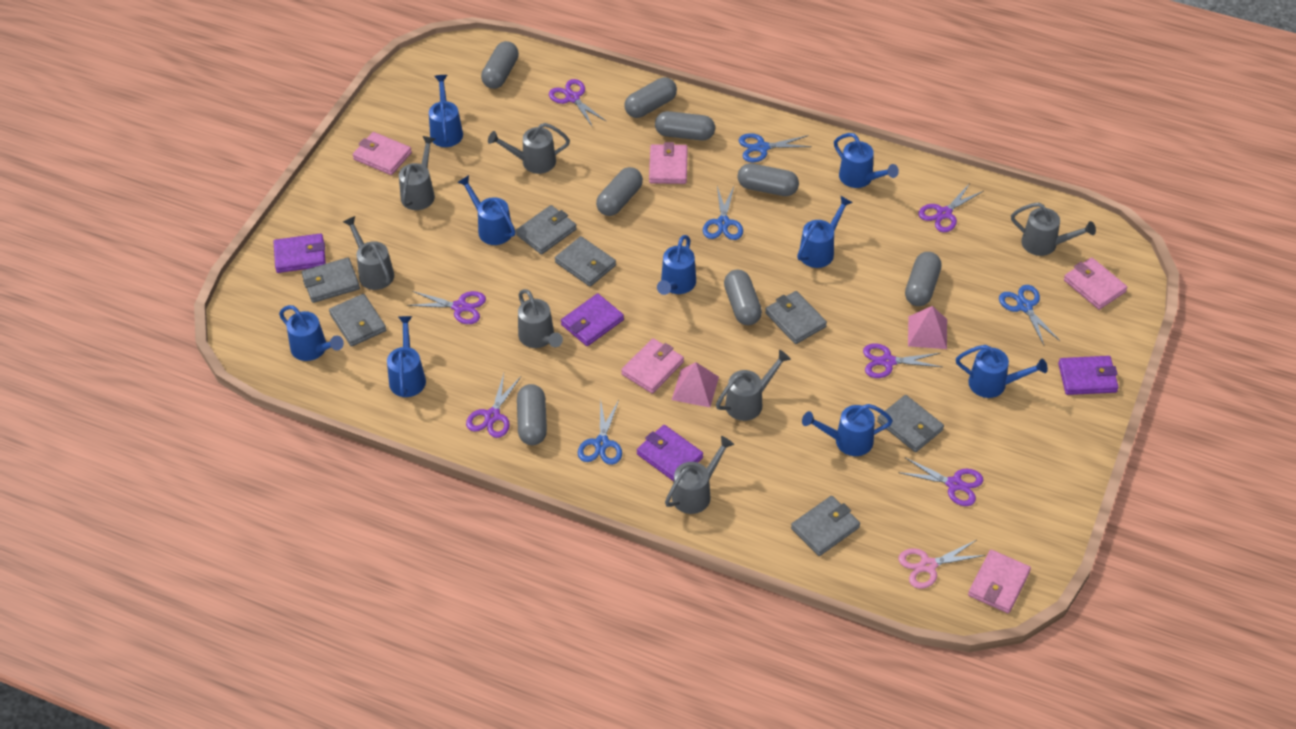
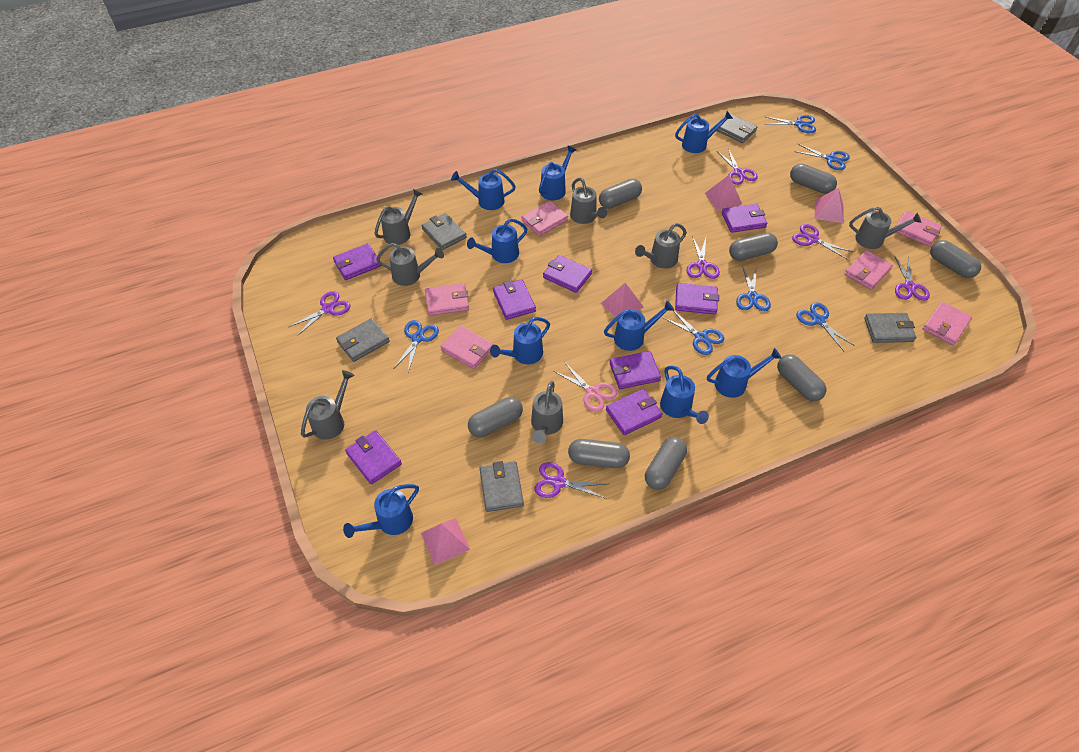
blue scissors: 4 -> 6
grey wallet: 7 -> 5
pink pyramid: 2 -> 4
pink wallet: 5 -> 6
purple wallet: 4 -> 8

